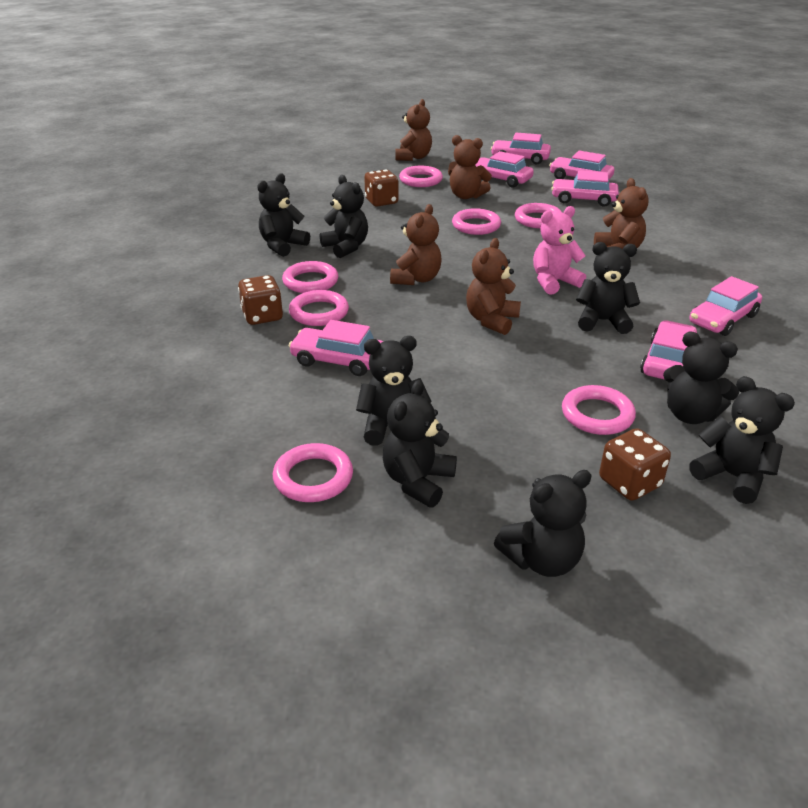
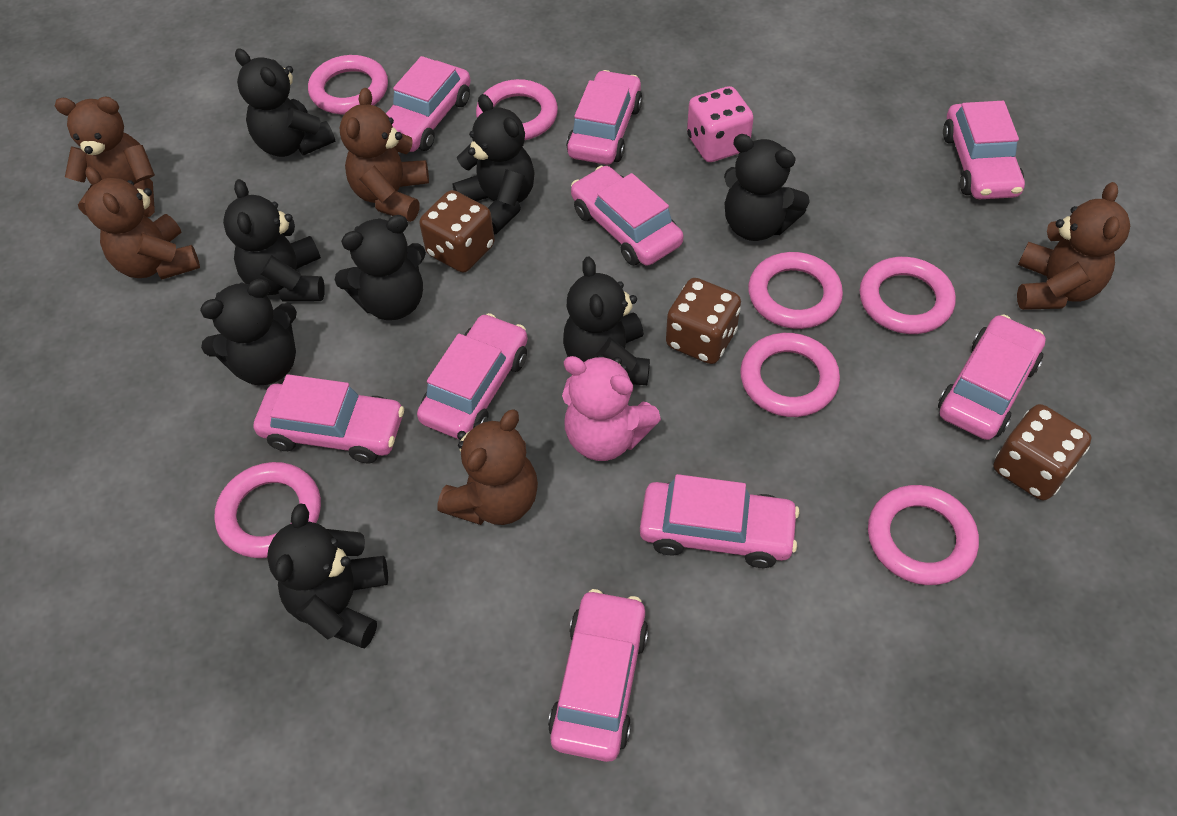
pink car: 7 -> 9
pink dice: 0 -> 1

